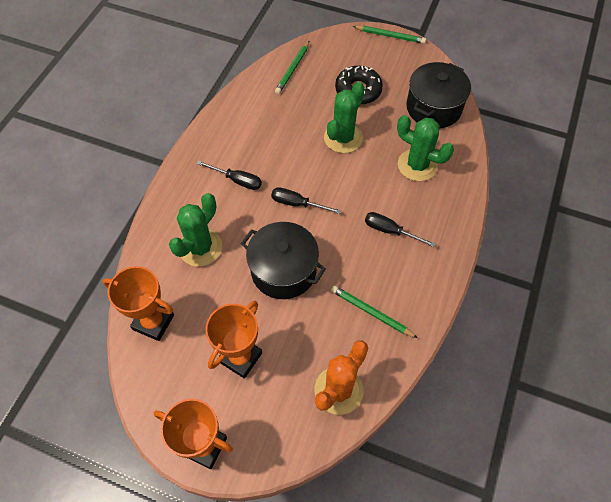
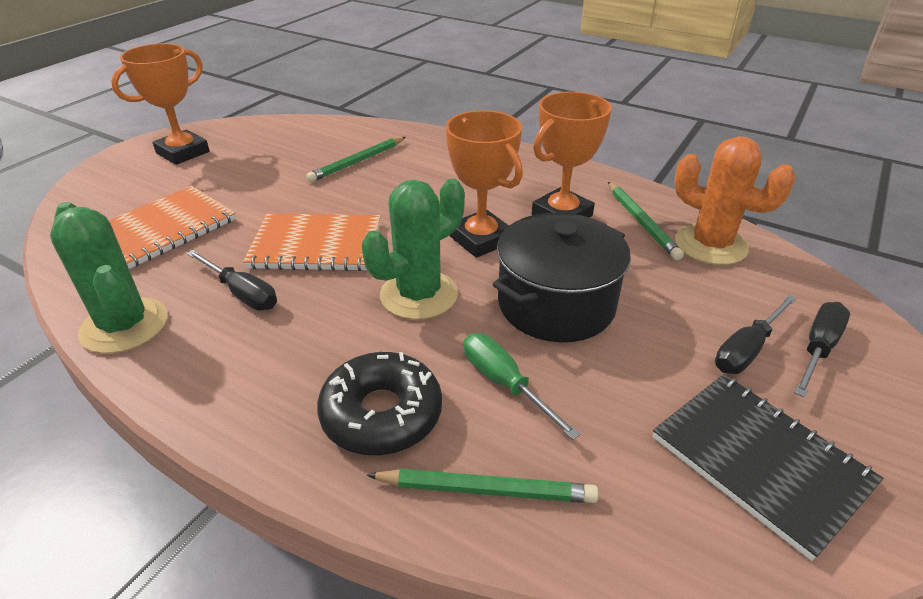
black notebook: 0 -> 1
black pot: 2 -> 1
green cactus: 3 -> 2
green screwdriver: 0 -> 1
orange notebook: 0 -> 2

